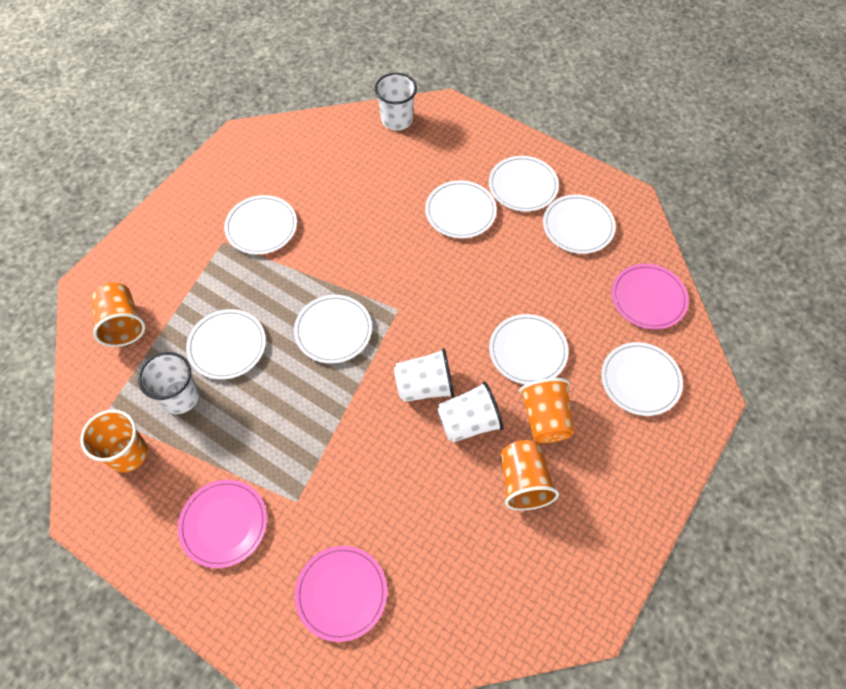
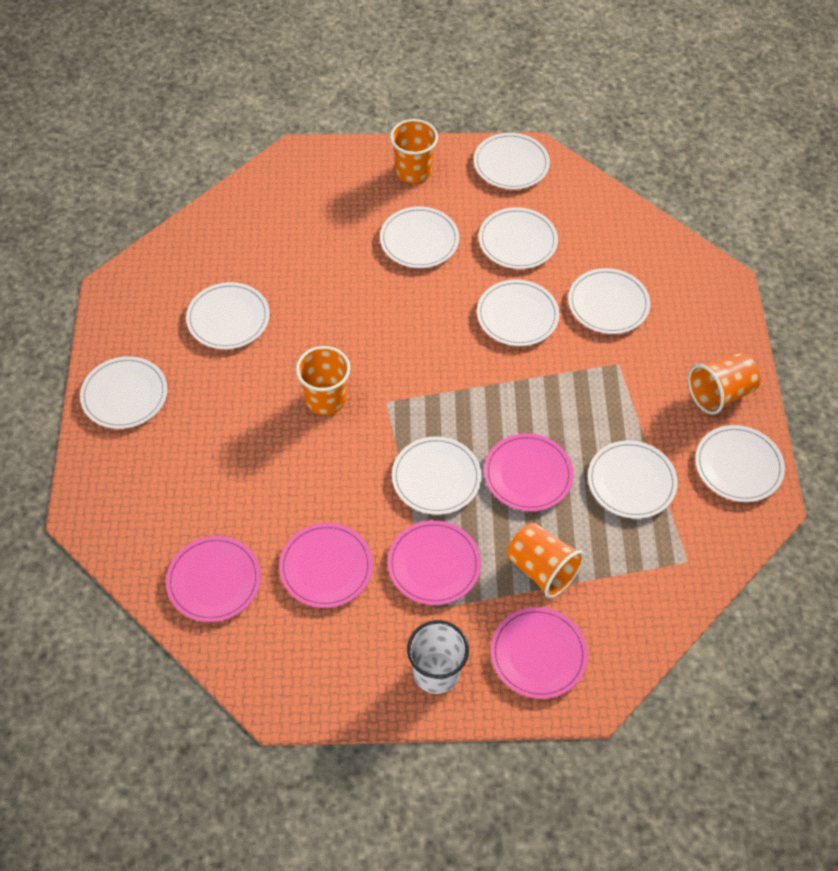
pink plate: 3 -> 5
white cup: 4 -> 1
white plate: 8 -> 10

